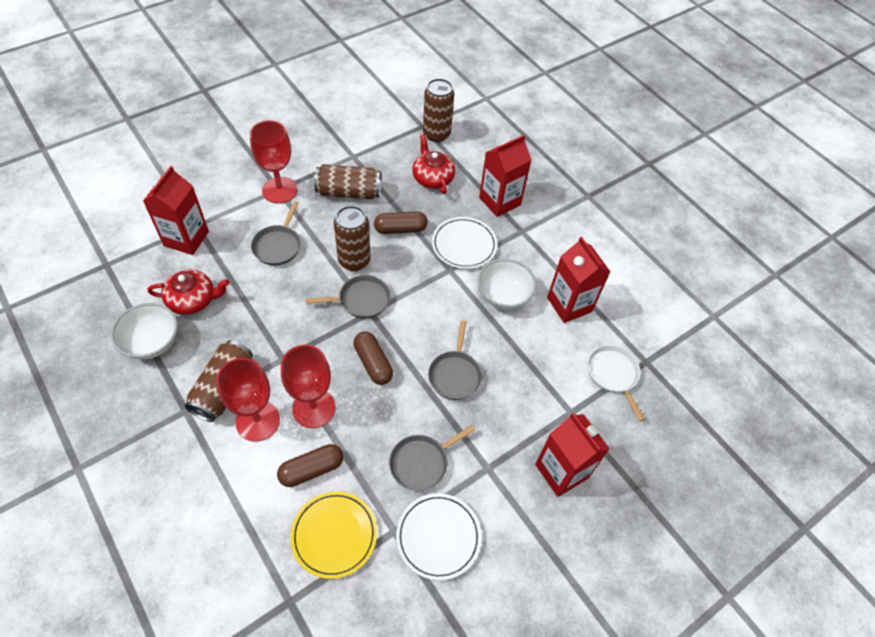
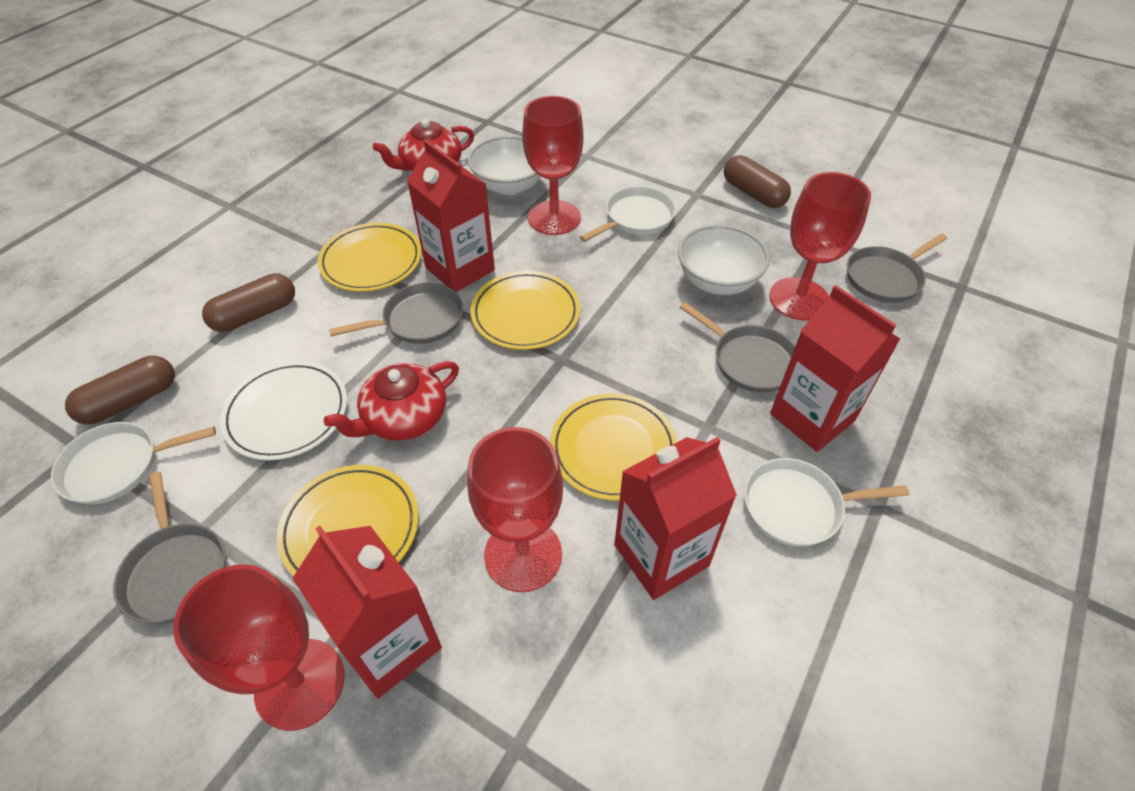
brown can: 4 -> 0
red goblet: 3 -> 4
white pan: 1 -> 3
white plate: 2 -> 1
yellow plate: 1 -> 4

